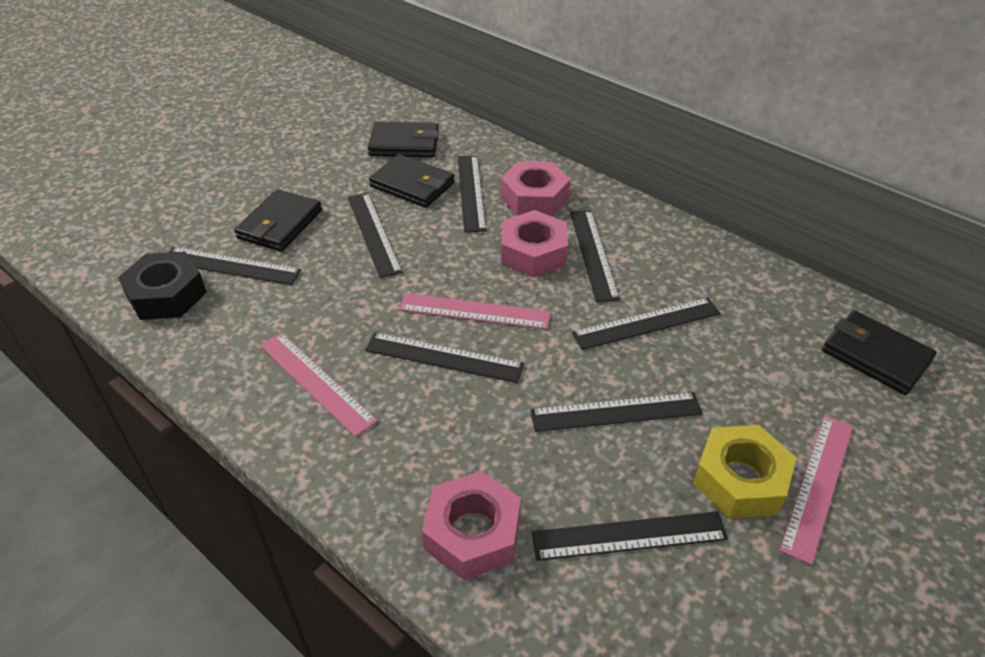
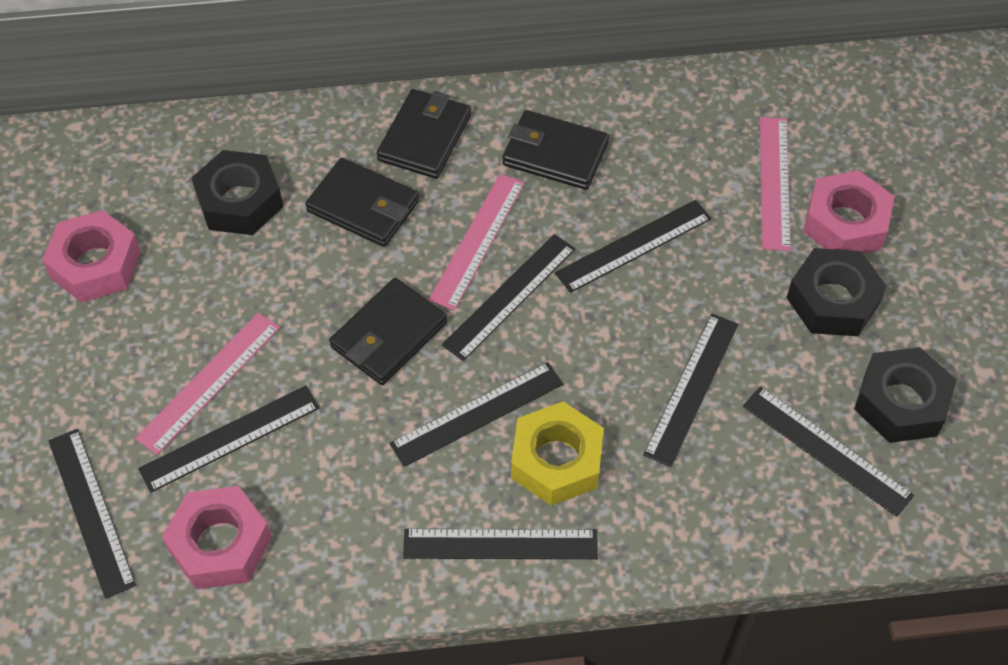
black nut: 1 -> 3

